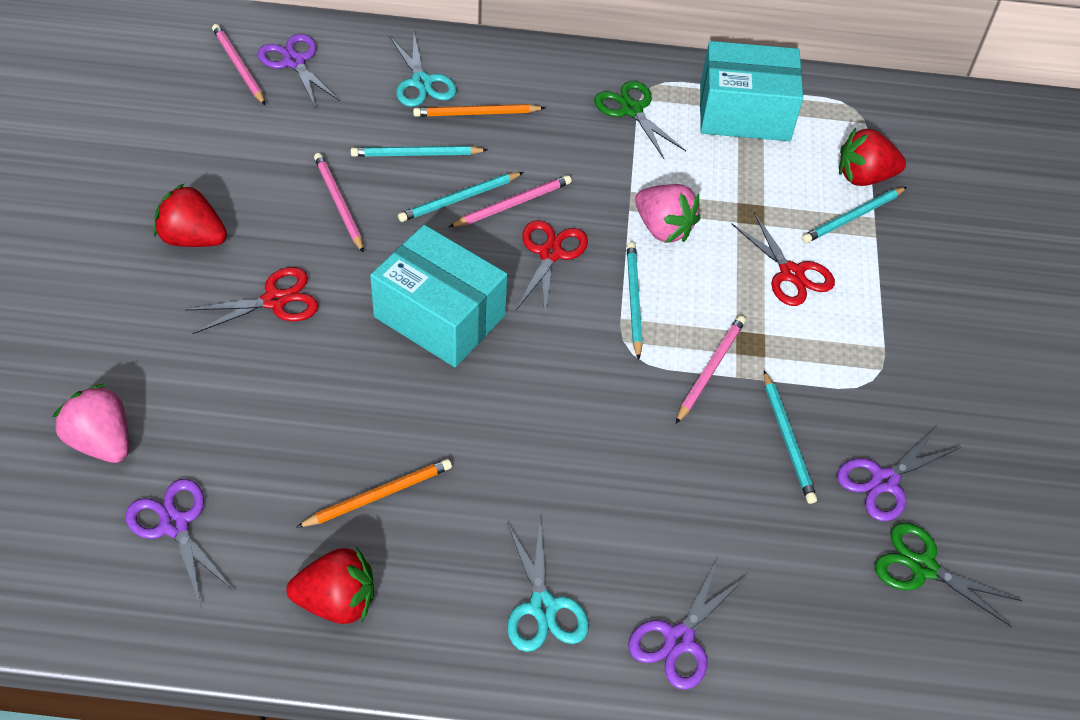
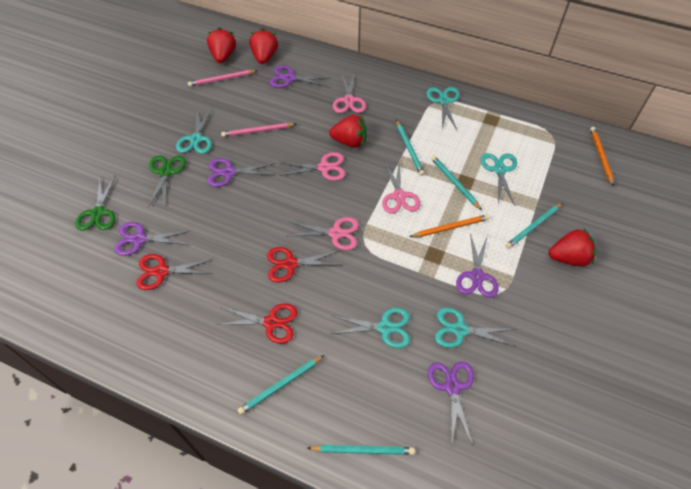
pink pencil: 4 -> 2
pink scissors: 0 -> 4
pink strawberry: 2 -> 0
purple scissors: 4 -> 5
red strawberry: 3 -> 4
turquoise box: 2 -> 0
turquoise scissors: 2 -> 5

